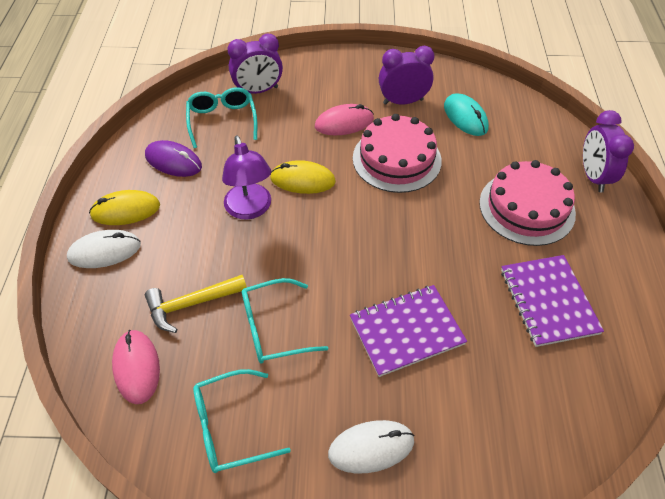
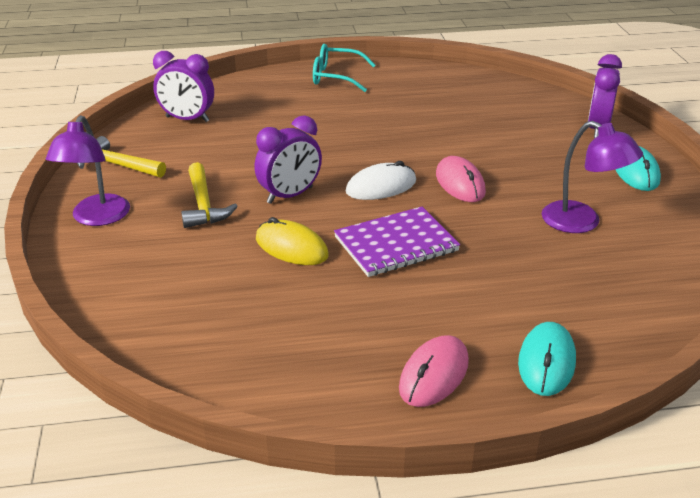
pink cake: 2 -> 0
purple lamp: 1 -> 2
purple mouse: 1 -> 0
purple notebook: 2 -> 1
turquoise glasses: 3 -> 1
turquoise mouse: 1 -> 2
white mouse: 2 -> 1
yellow hammer: 1 -> 2
yellow mouse: 2 -> 1

